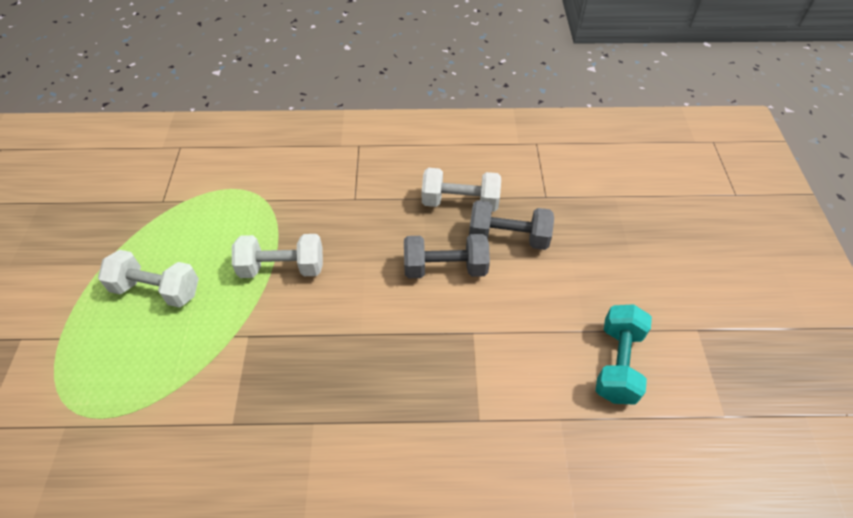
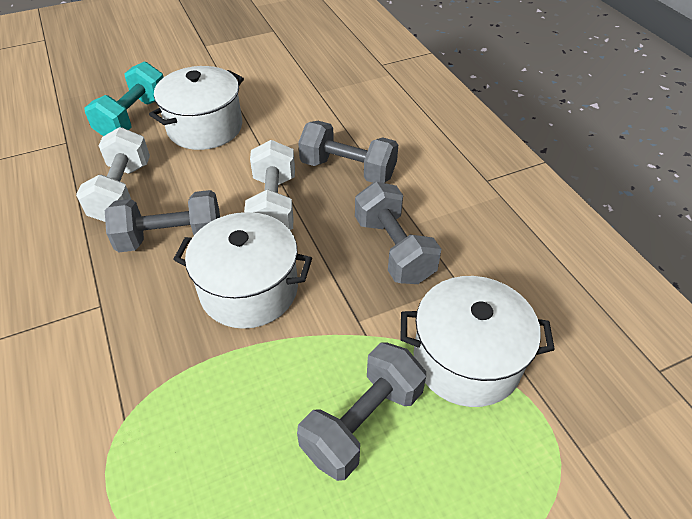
grey dumbbell: 2 -> 4
white dumbbell: 3 -> 2
white pot: 0 -> 3

